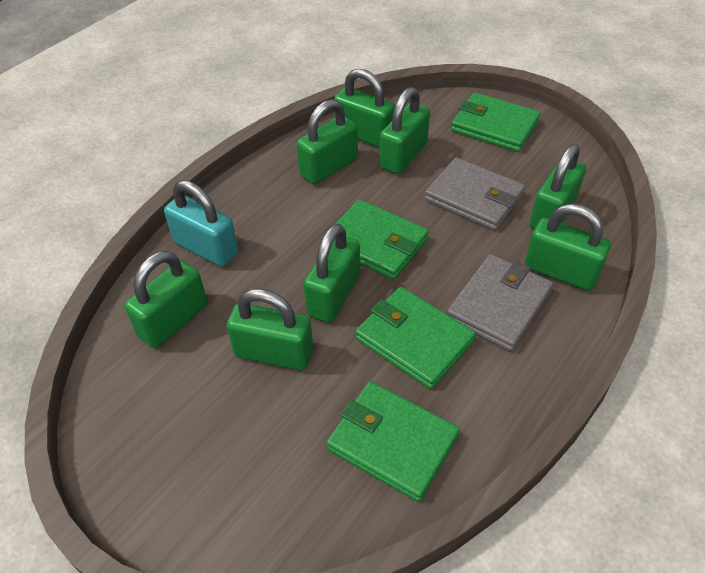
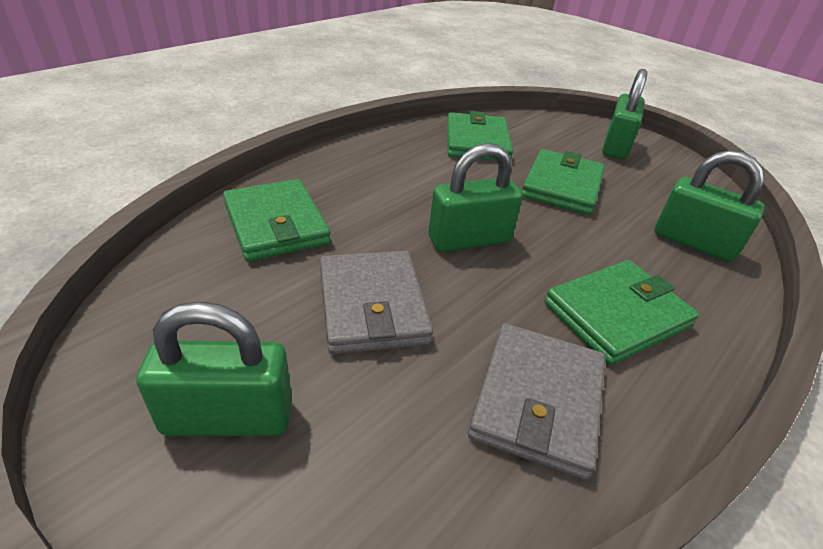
green padlock: 8 -> 4
turquoise padlock: 1 -> 0

